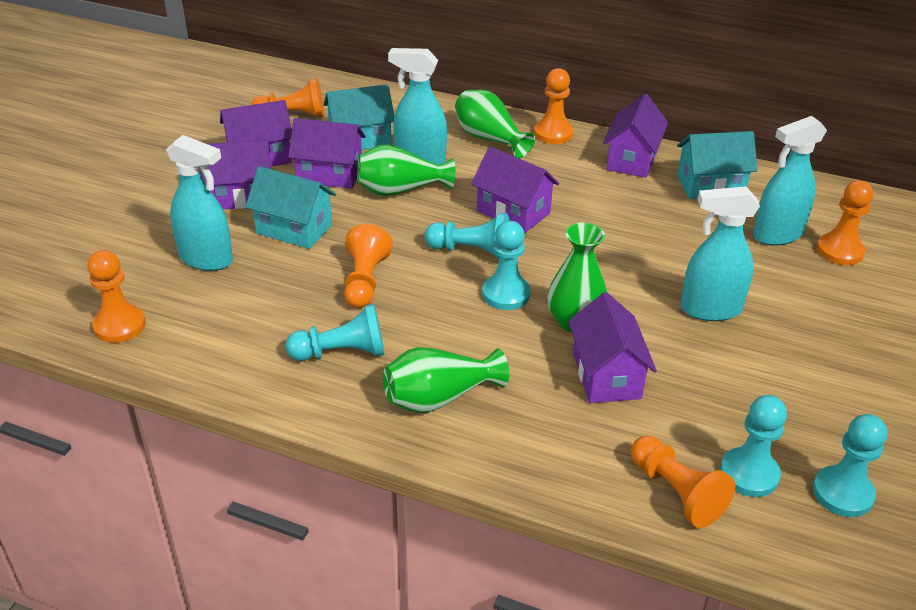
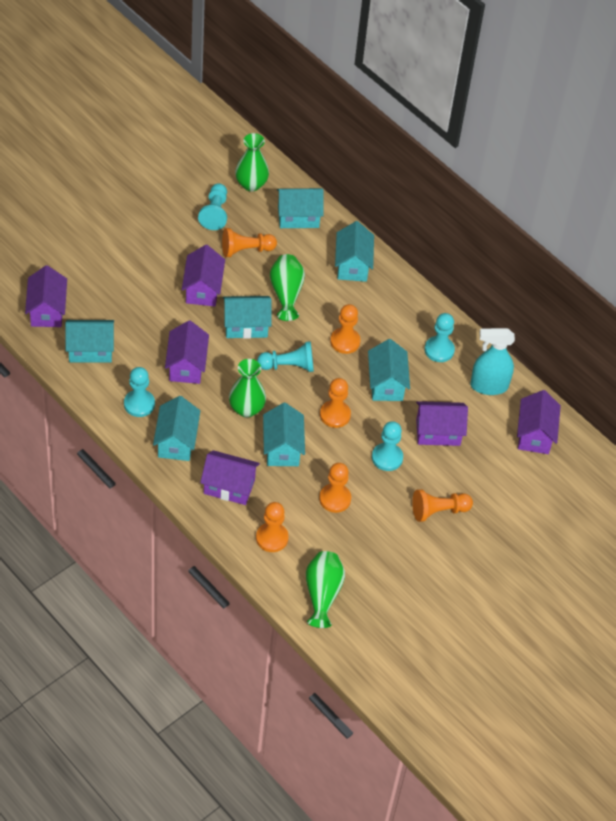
turquoise house: 3 -> 7
turquoise spray bottle: 4 -> 1

